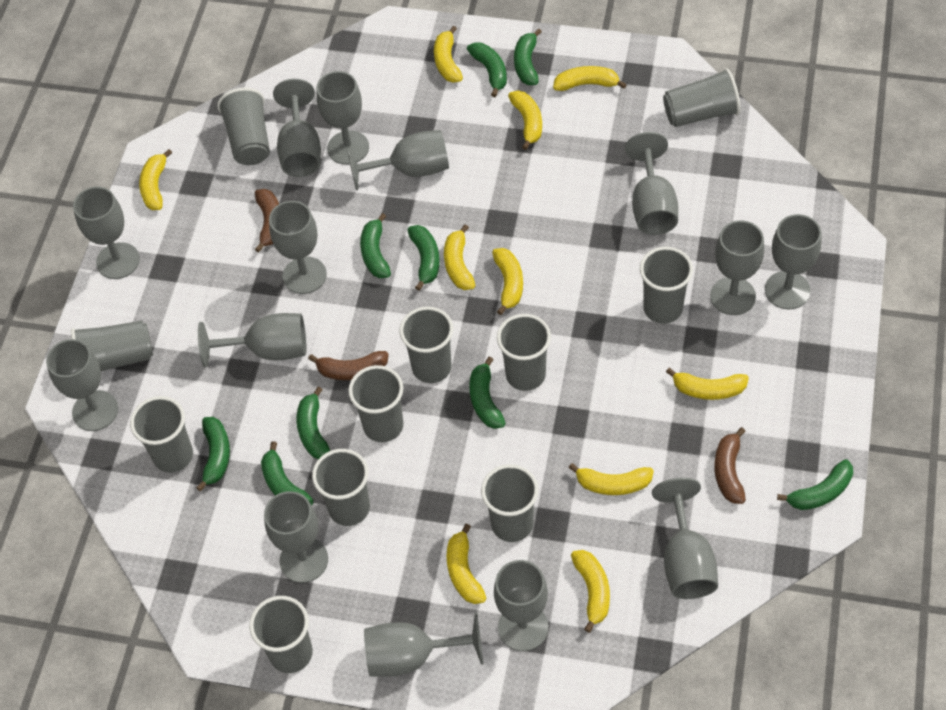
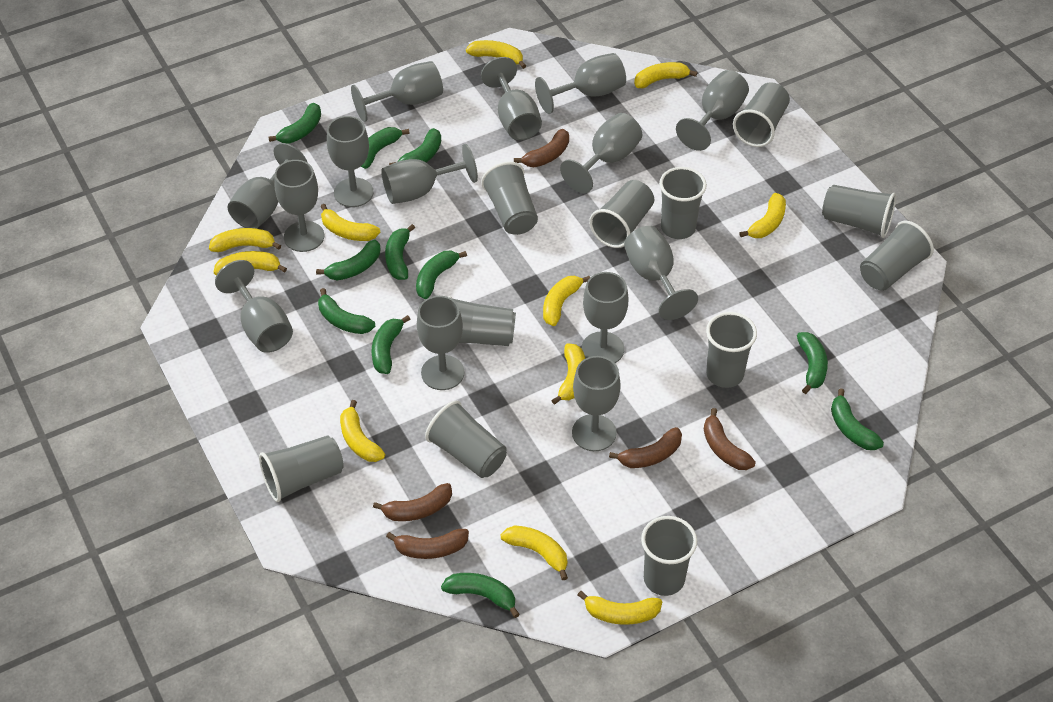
brown banana: 3 -> 5
green banana: 9 -> 11
yellow banana: 10 -> 11

